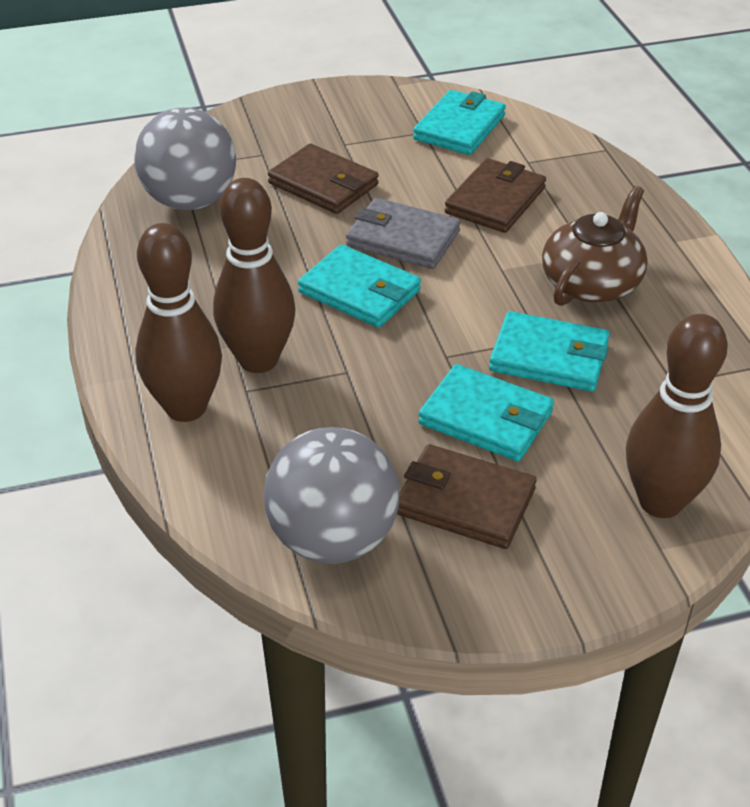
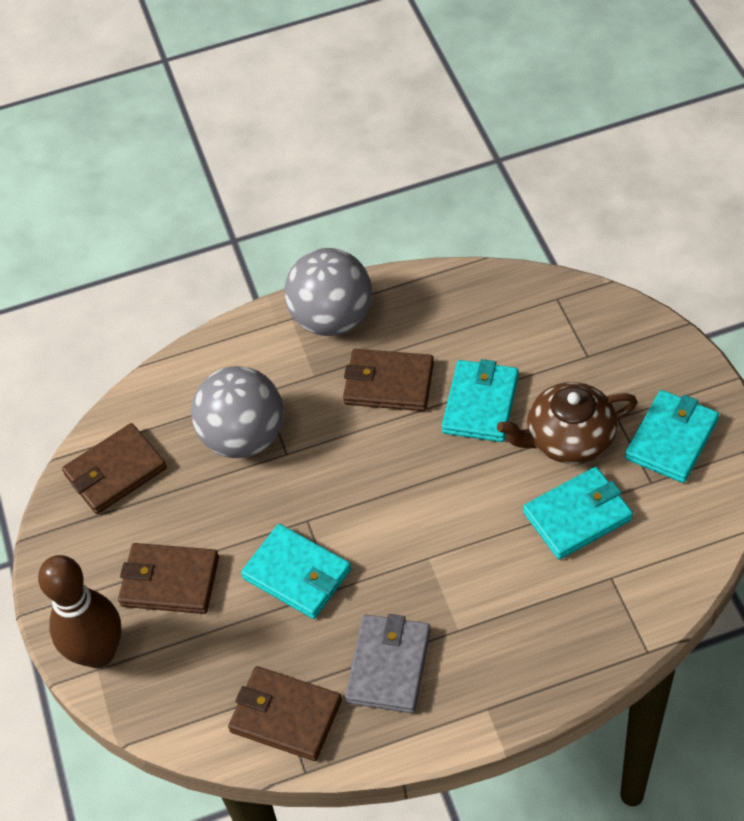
brown bowling pin: 3 -> 1
brown wallet: 3 -> 4

